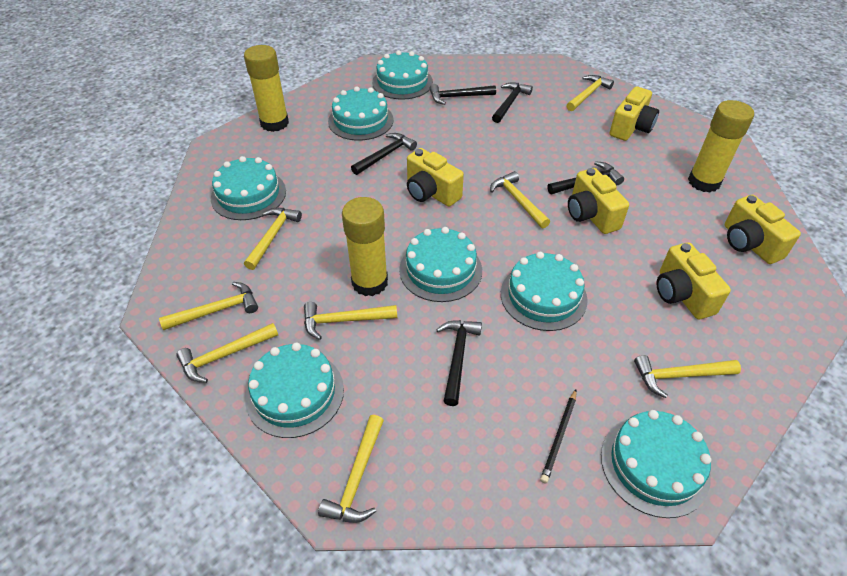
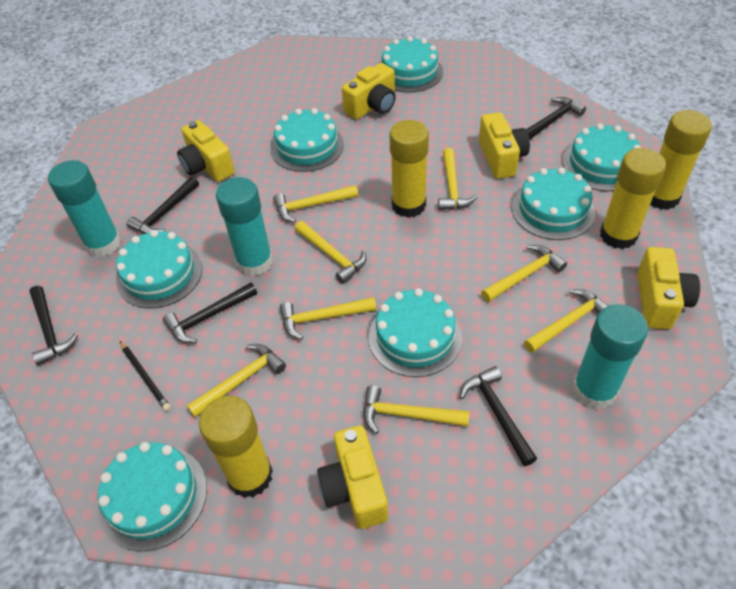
turquoise glue stick: 0 -> 3
yellow glue stick: 3 -> 4

